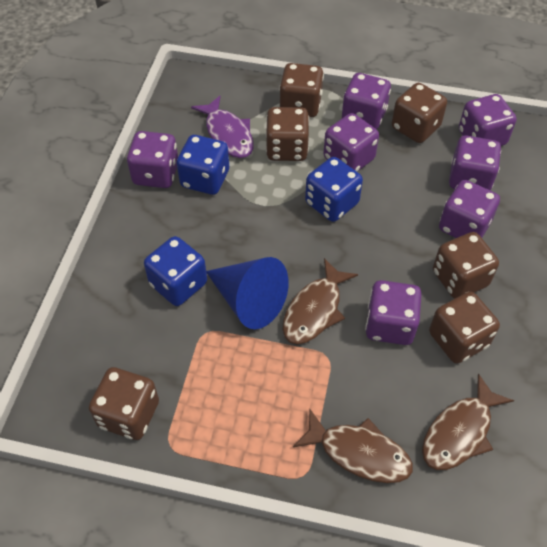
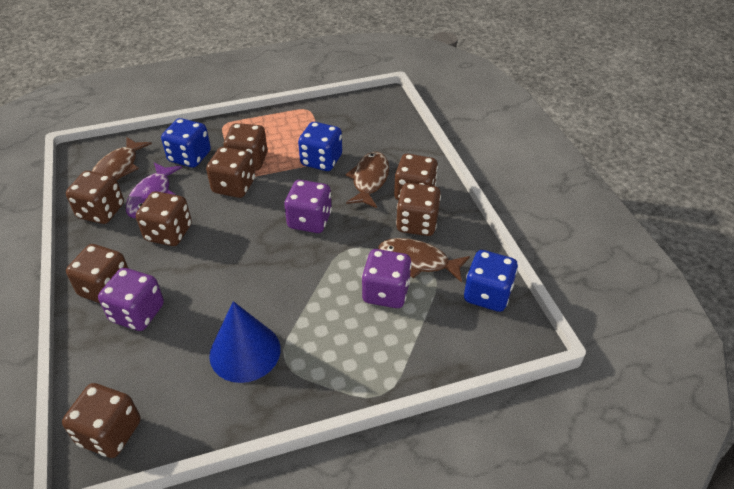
brown dice: 6 -> 8
purple dice: 7 -> 3

